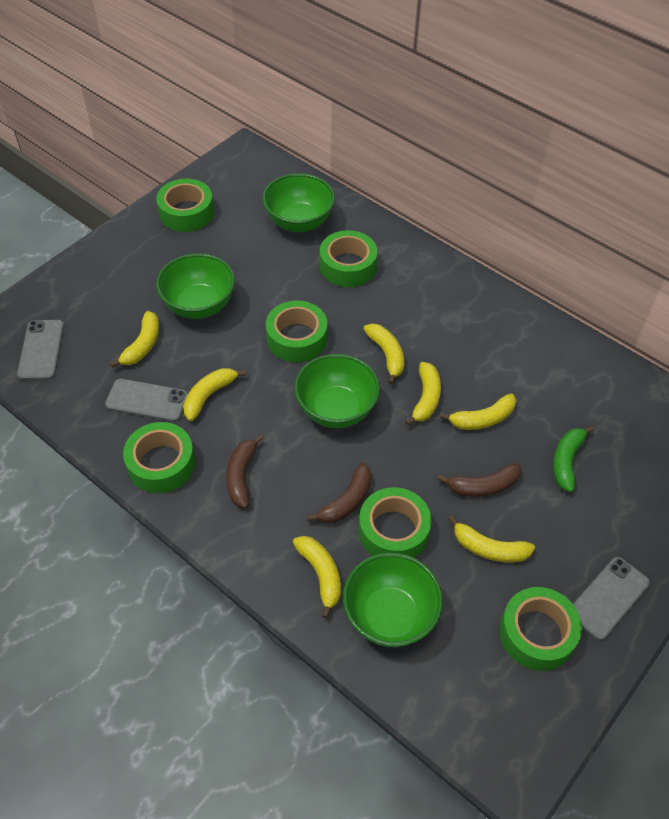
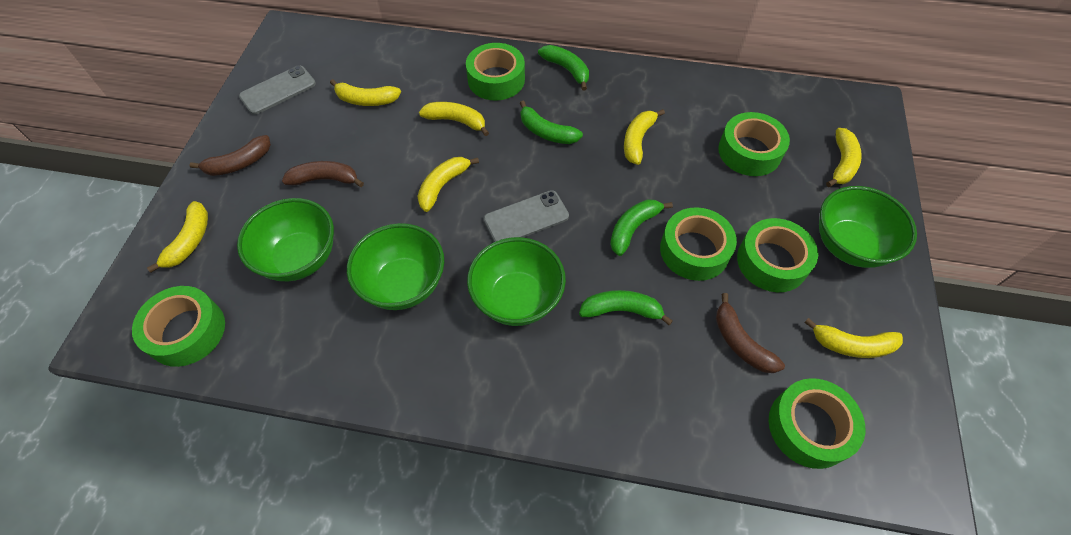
green banana: 1 -> 4
grey phone: 3 -> 2

